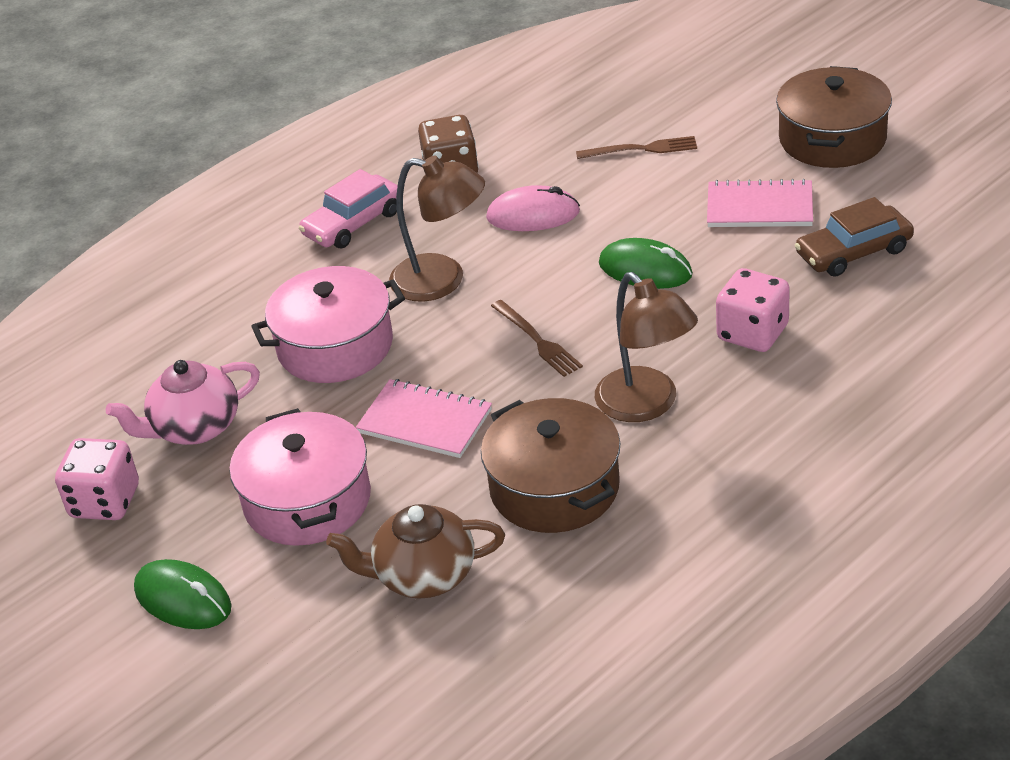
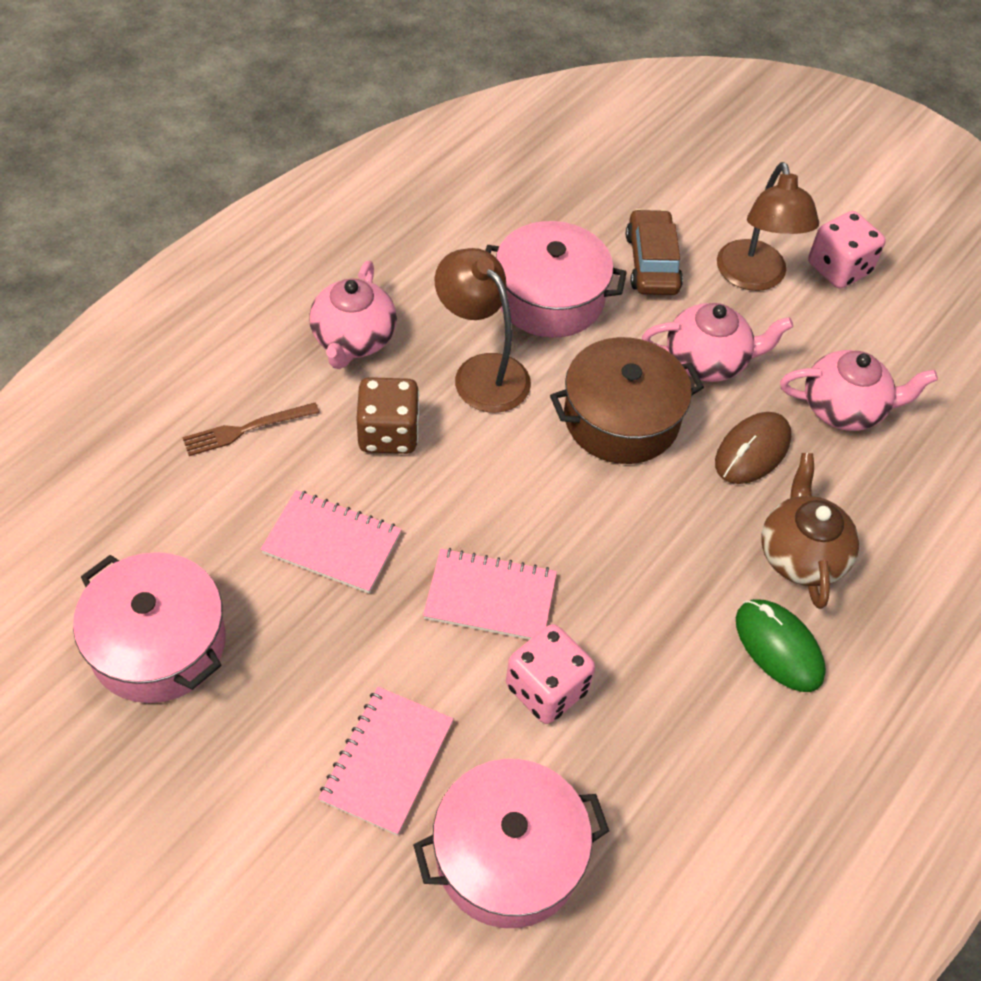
brown fork: 2 -> 1
brown mouse: 0 -> 1
brown pot: 2 -> 1
green mouse: 2 -> 1
pink car: 1 -> 0
pink mouse: 1 -> 0
pink notebook: 2 -> 3
pink pot: 2 -> 3
pink teapot: 1 -> 3

